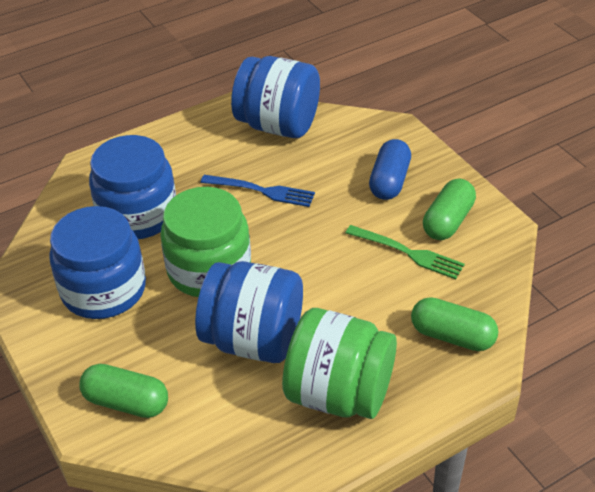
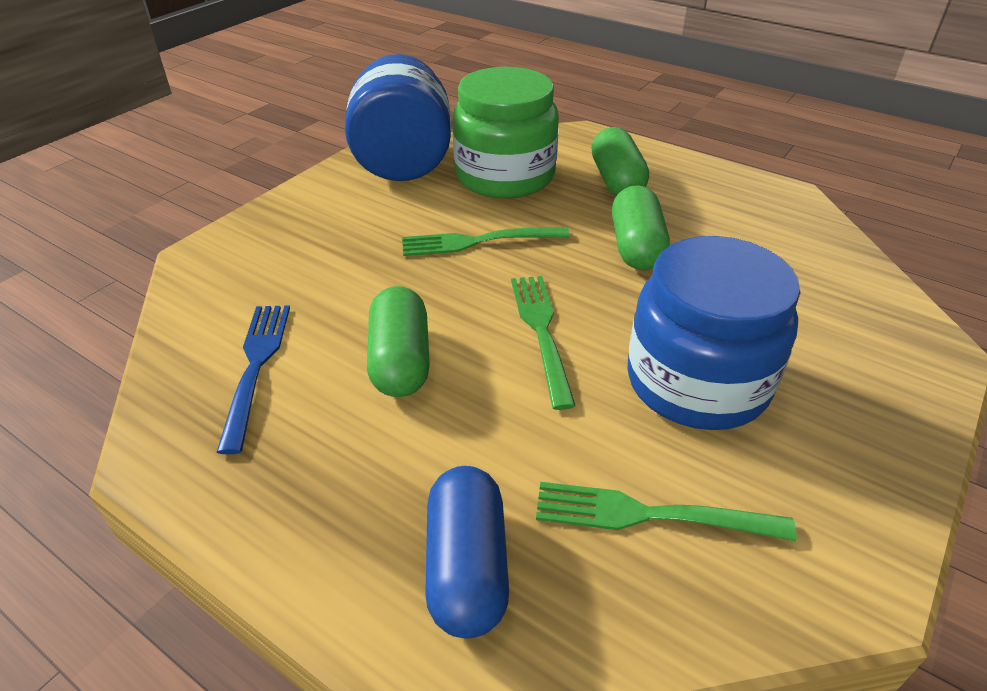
blue jar: 4 -> 2
green fork: 1 -> 3
green jar: 2 -> 1

